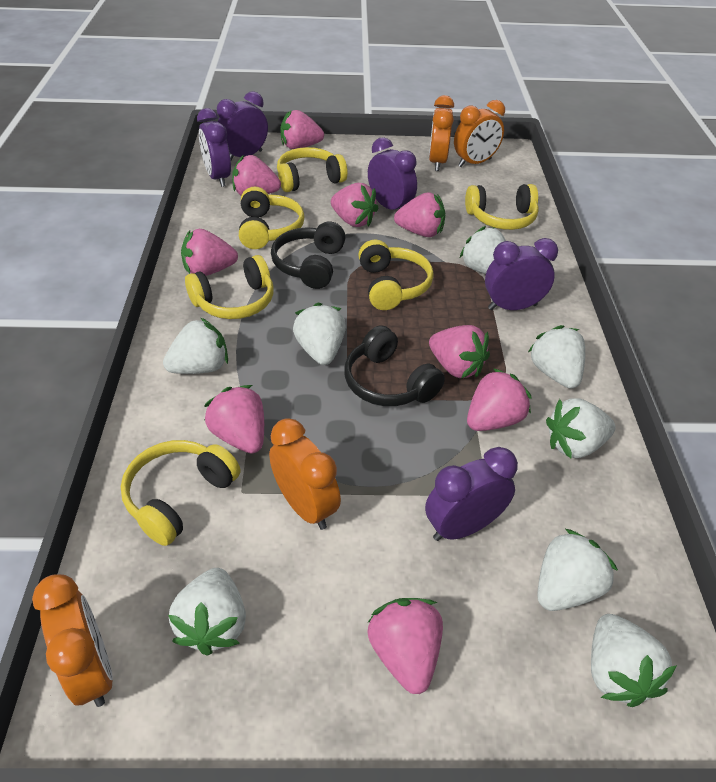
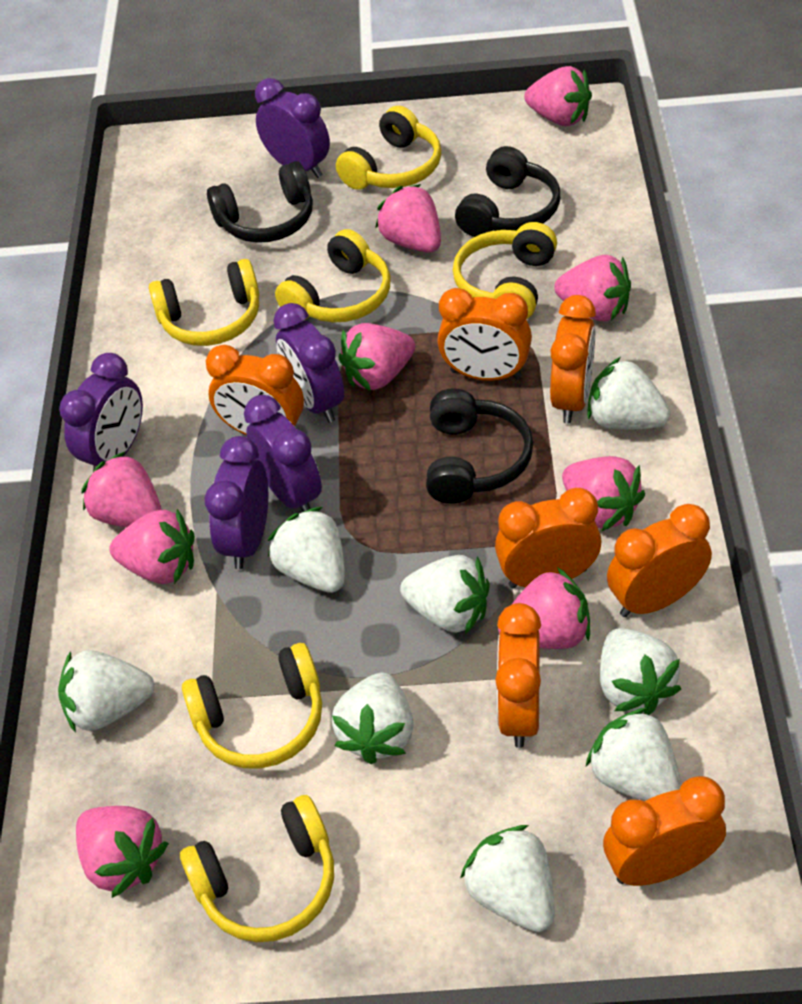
black headphones: 2 -> 3
orange clock: 4 -> 7

